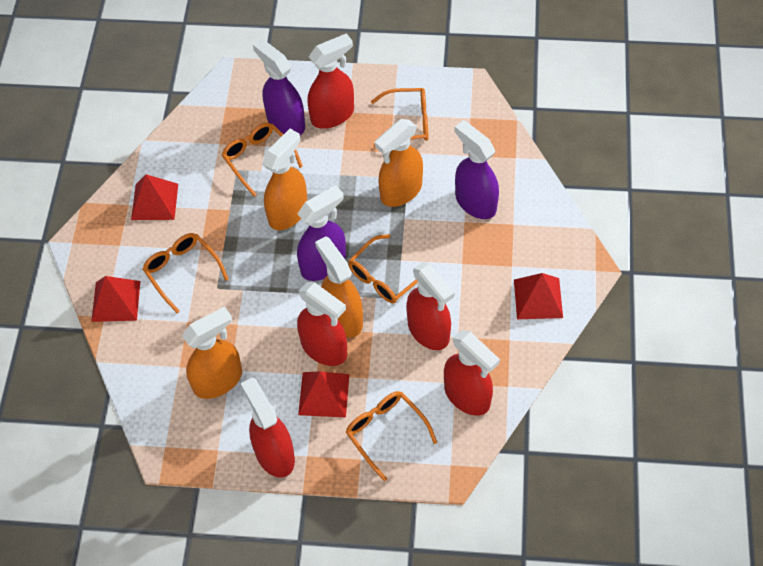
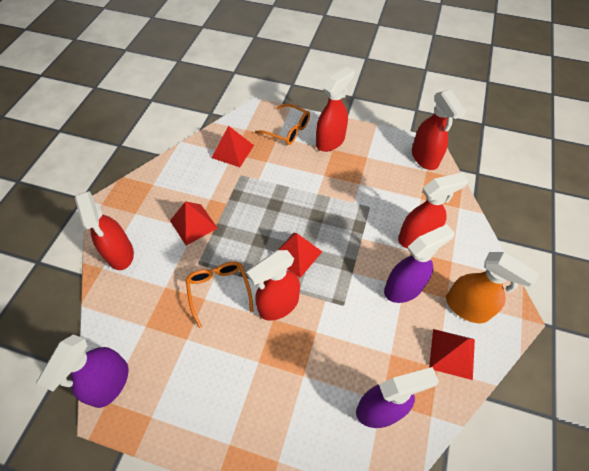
orange glasses: 5 -> 2
orange spray bottle: 4 -> 1

